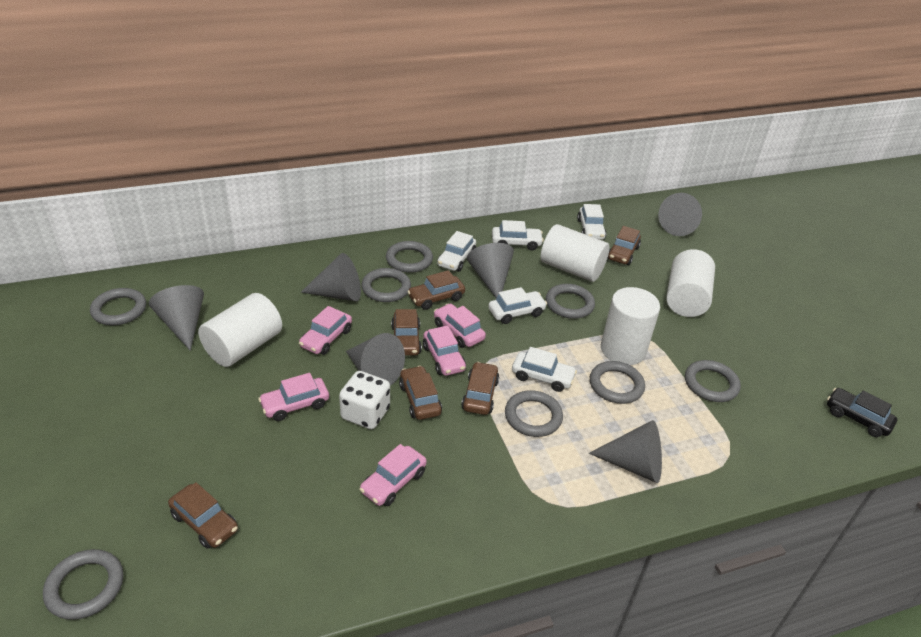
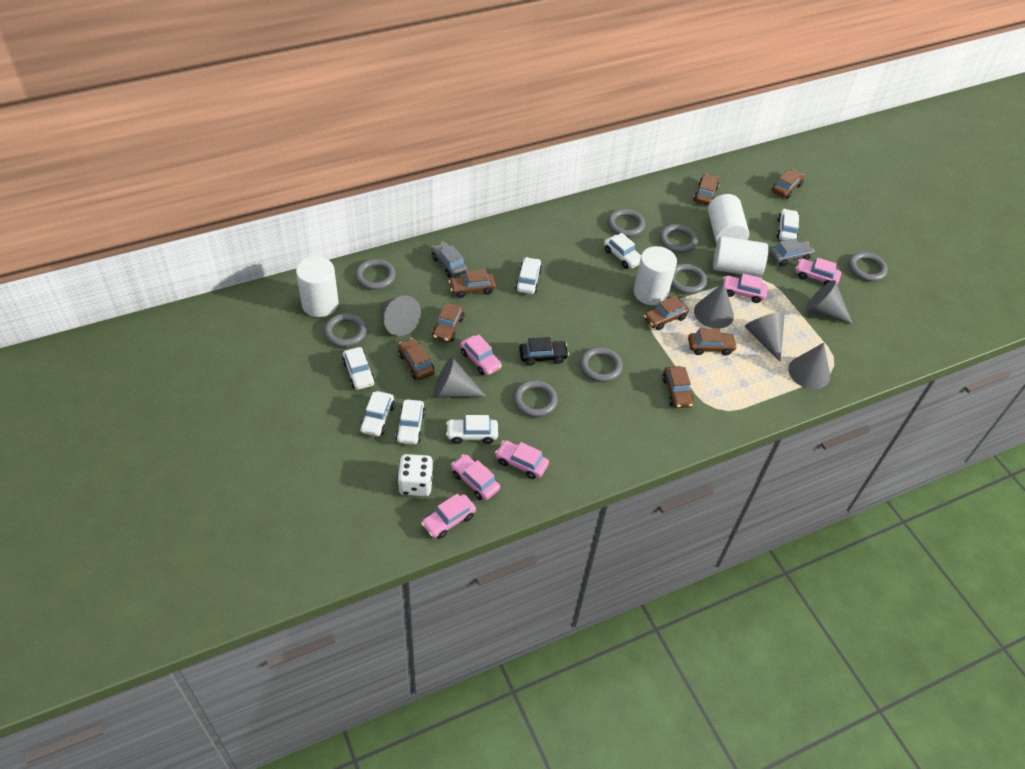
brown car: 6 -> 8
grey car: 0 -> 2
pink car: 5 -> 6
white car: 5 -> 7

